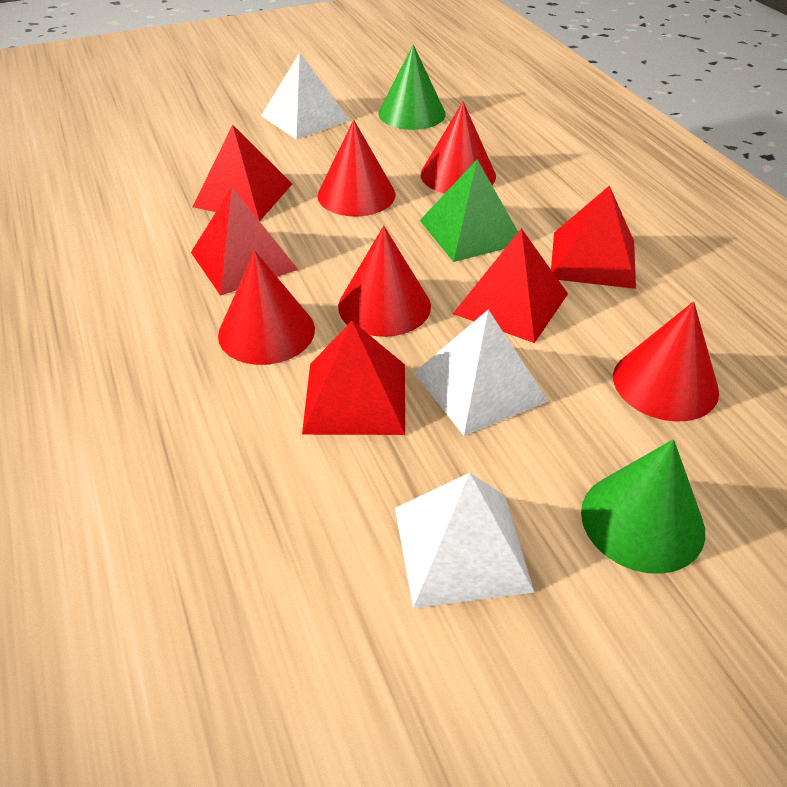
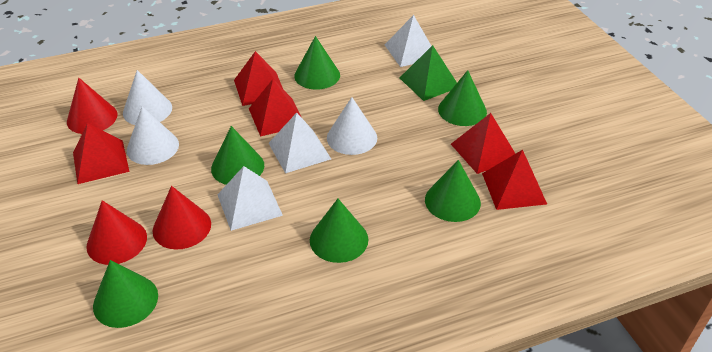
green cone: 2 -> 6
red cone: 5 -> 3
white cone: 0 -> 3

